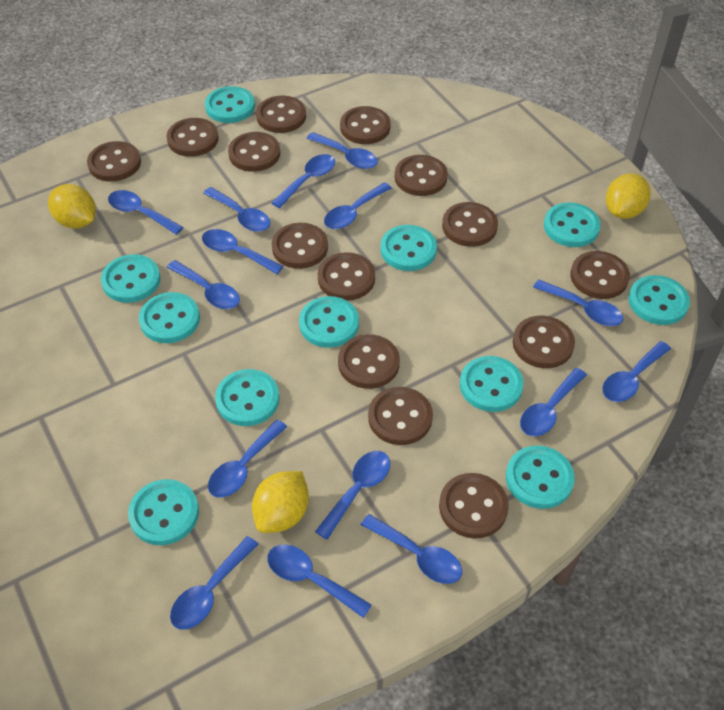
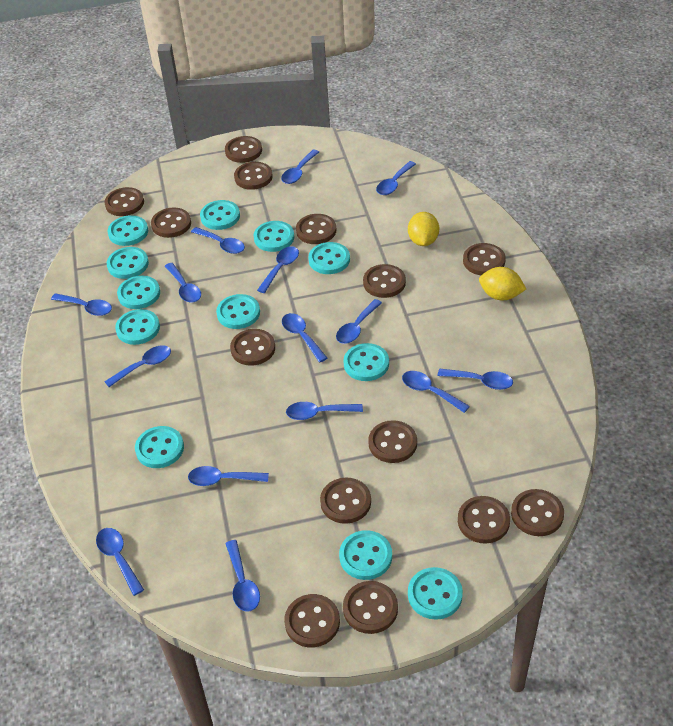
turquoise button: 11 -> 12
yellow lemon: 3 -> 2

